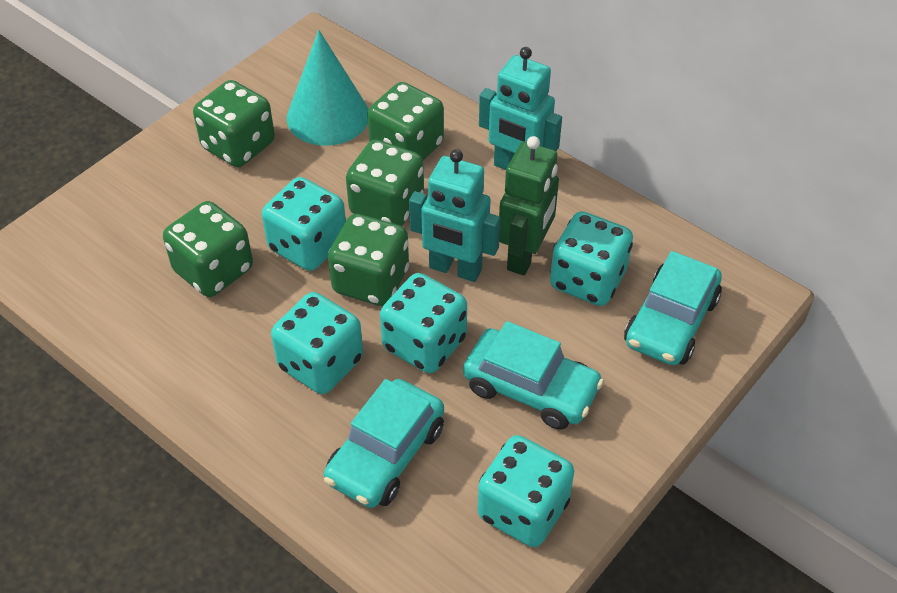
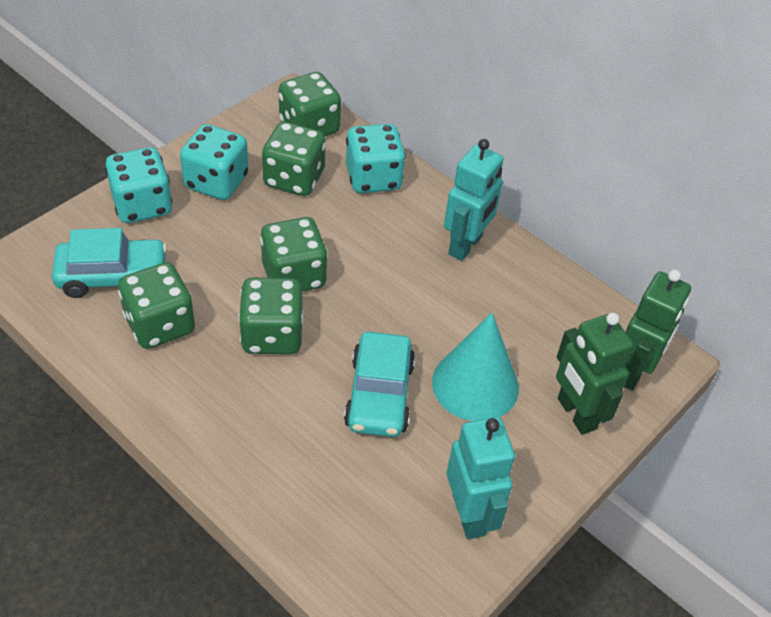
green robot: 1 -> 2
turquoise car: 3 -> 2
turquoise dice: 5 -> 3

